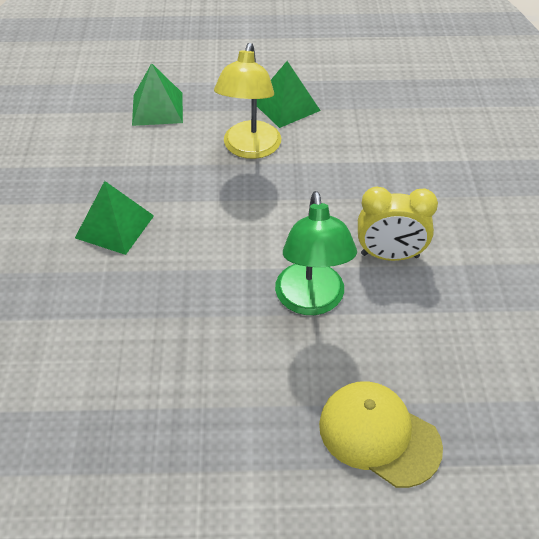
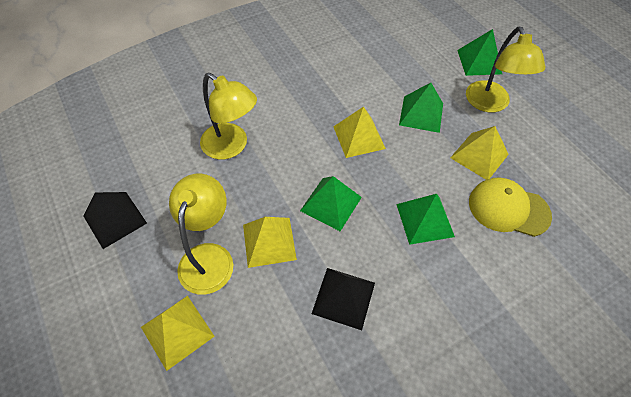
black pyramid: 0 -> 2
green lamp: 1 -> 0
green pyramid: 3 -> 4
yellow clock: 1 -> 0
yellow lamp: 1 -> 3
yellow pyramid: 0 -> 4

